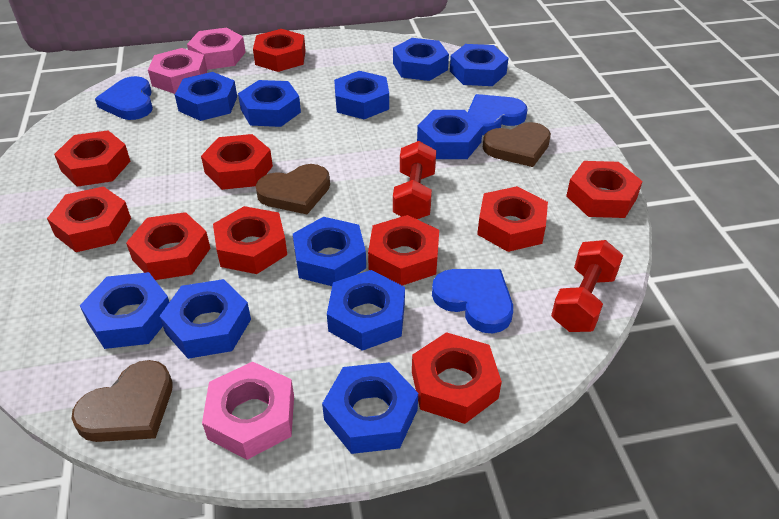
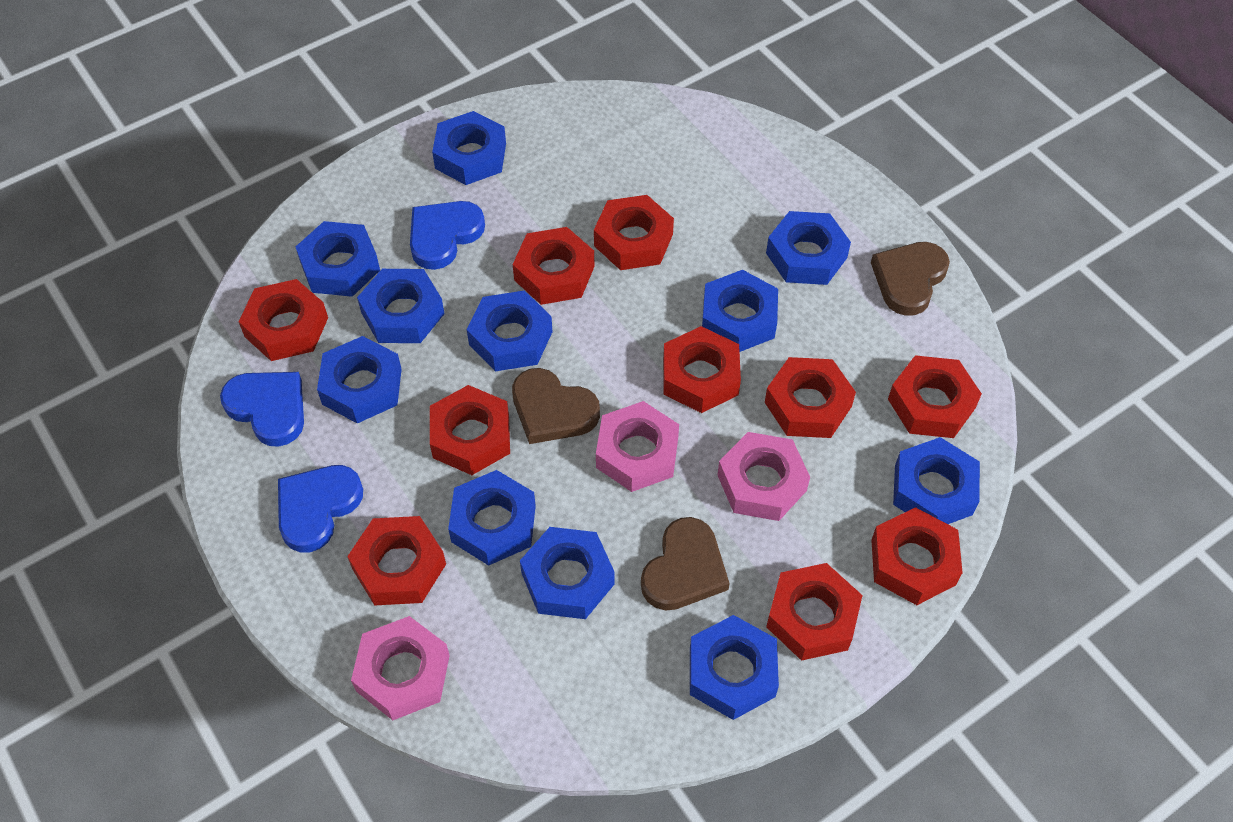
red dumbbell: 2 -> 0

